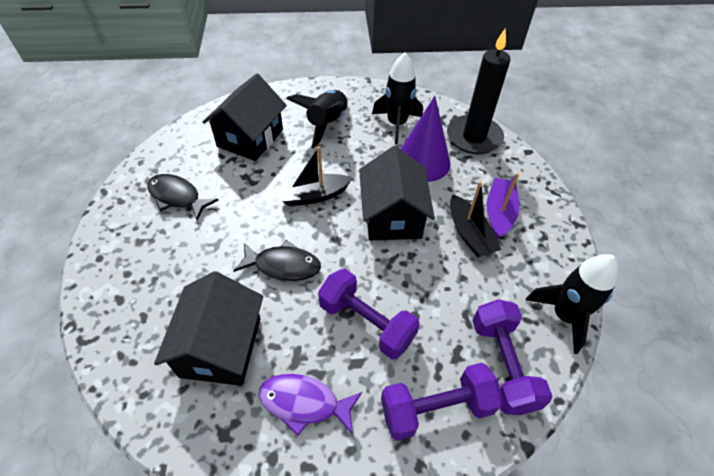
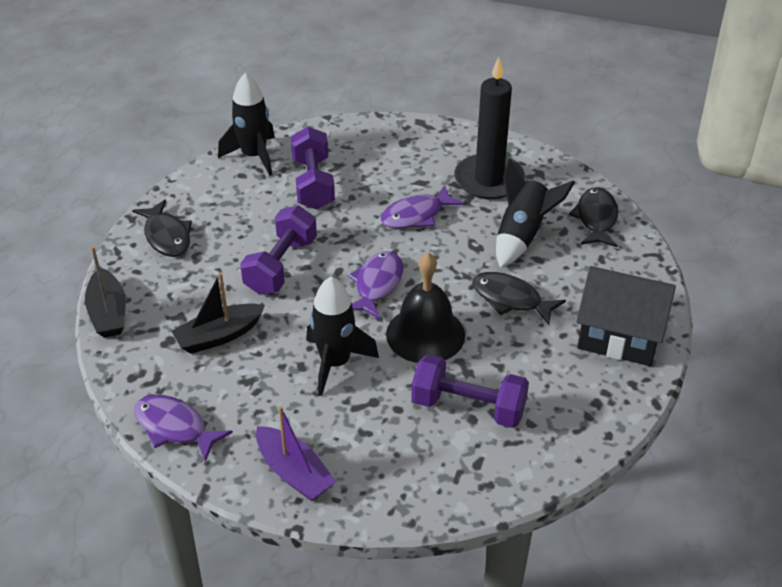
black bell: 0 -> 1
black fish: 2 -> 3
black house: 3 -> 1
purple cone: 1 -> 0
purple fish: 1 -> 3

